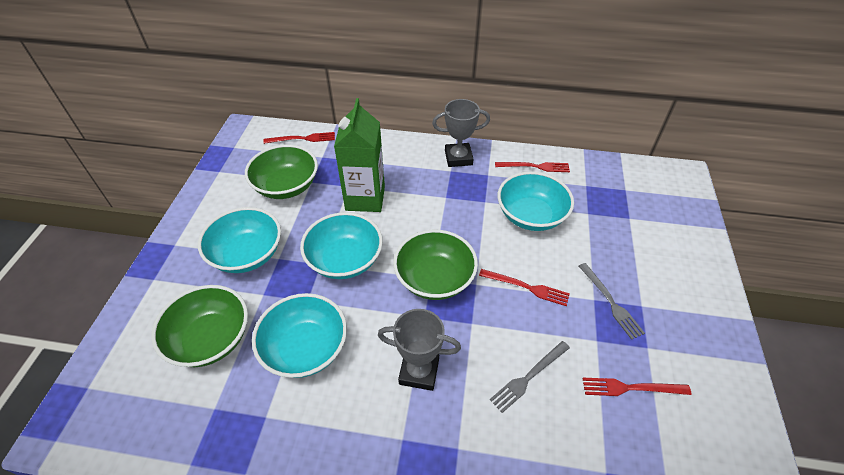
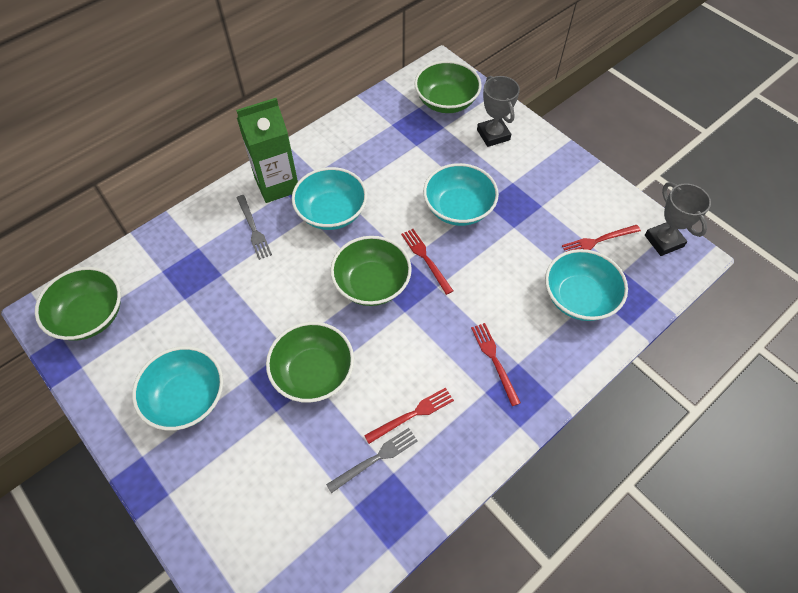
green bowl: 3 -> 4

